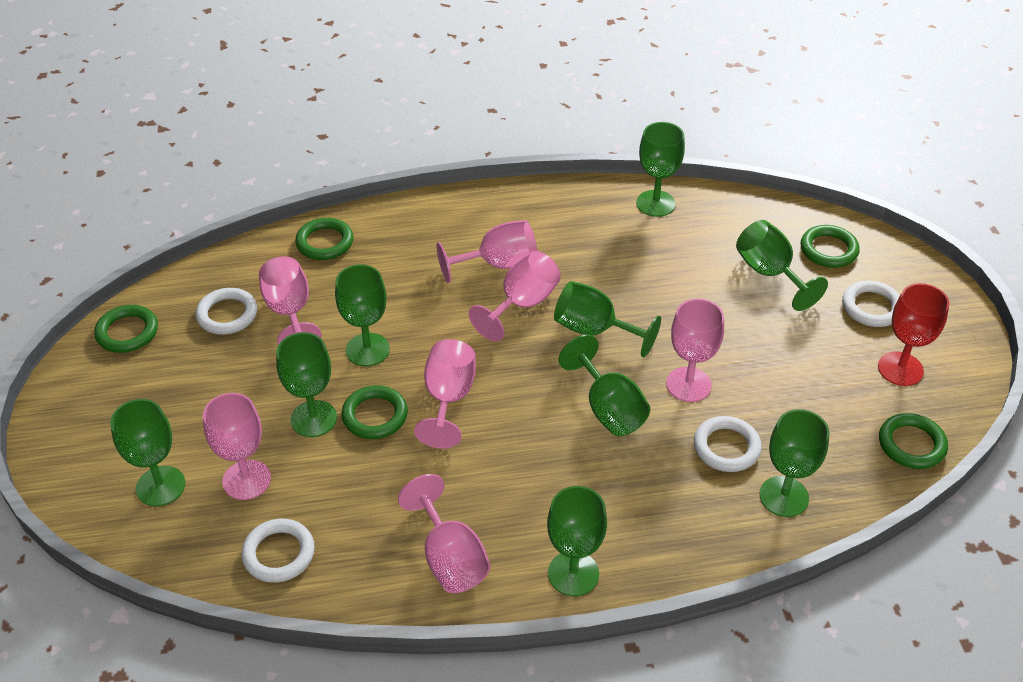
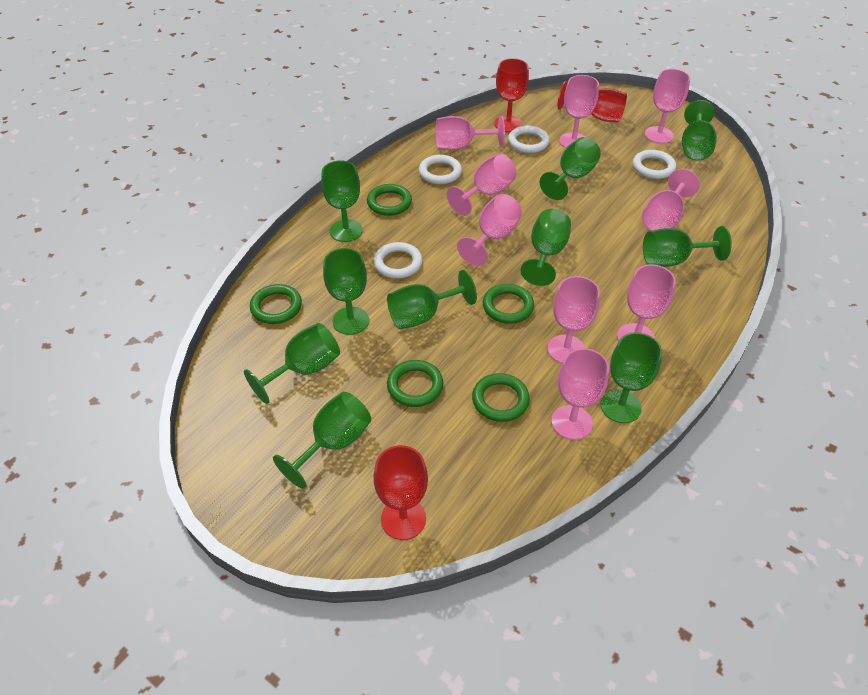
green goblet: 9 -> 10
pink goblet: 7 -> 9
red goblet: 1 -> 3

